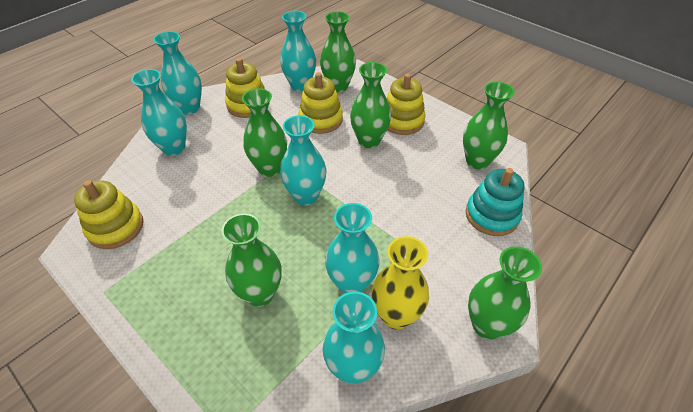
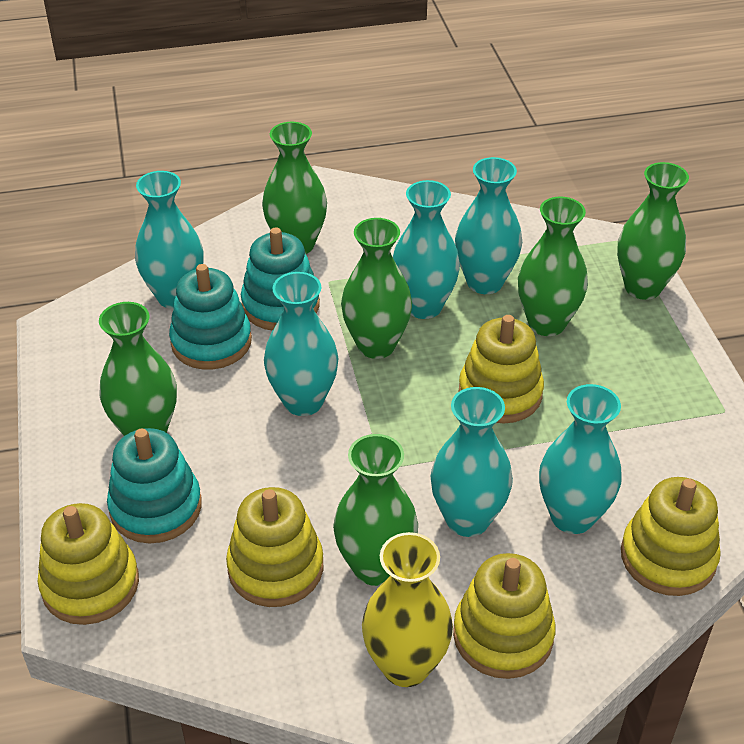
turquoise stacking toy: 1 -> 3
yellow stacking toy: 4 -> 5

